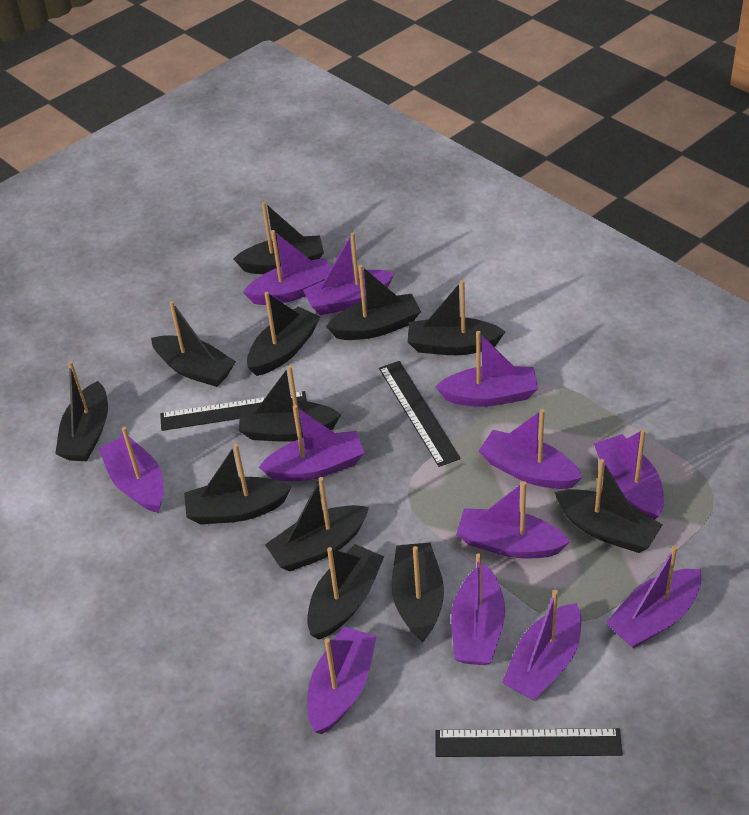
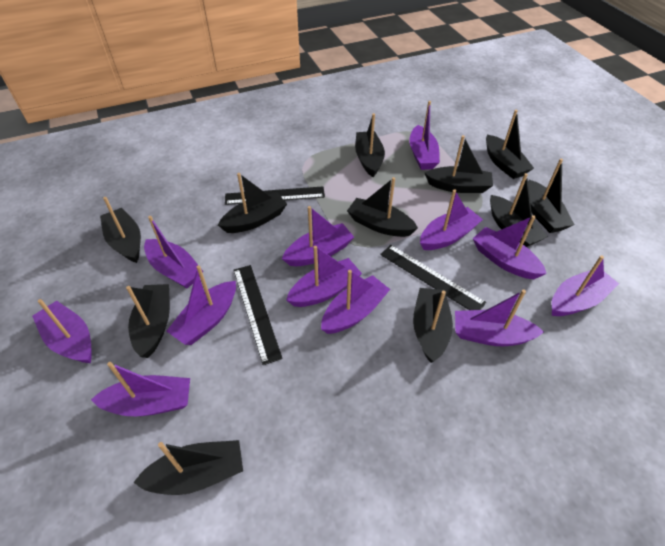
black boat: 12 -> 11

